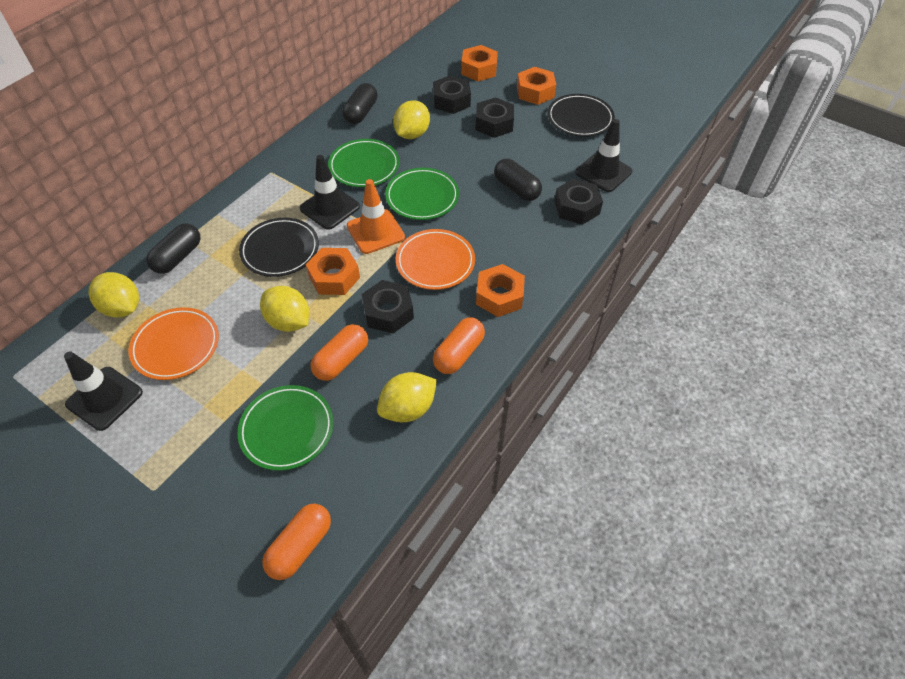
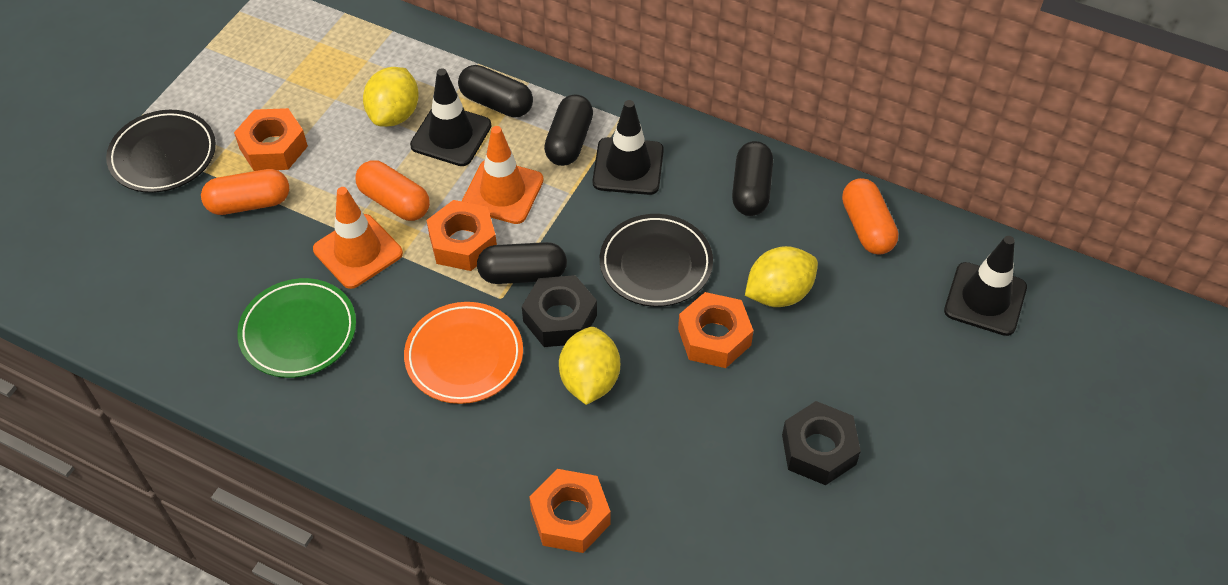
black capsule: 3 -> 4
black nut: 4 -> 2
green plate: 3 -> 1
orange plate: 2 -> 1
orange traffic cone: 1 -> 2
yellow lemon: 4 -> 3

